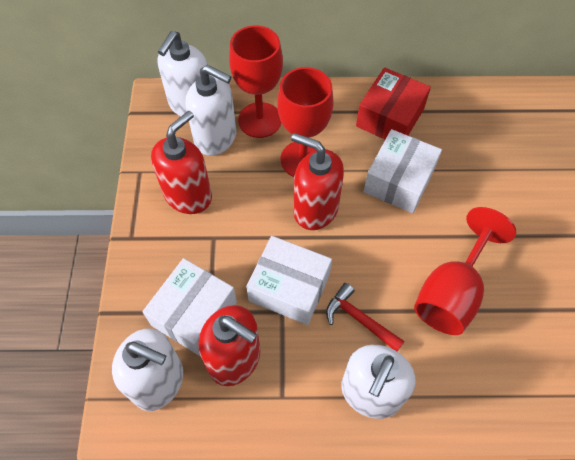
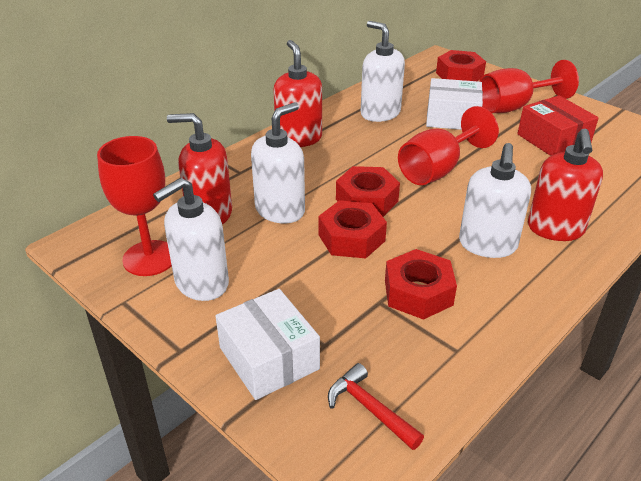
red nut: 0 -> 4
white box: 3 -> 2

